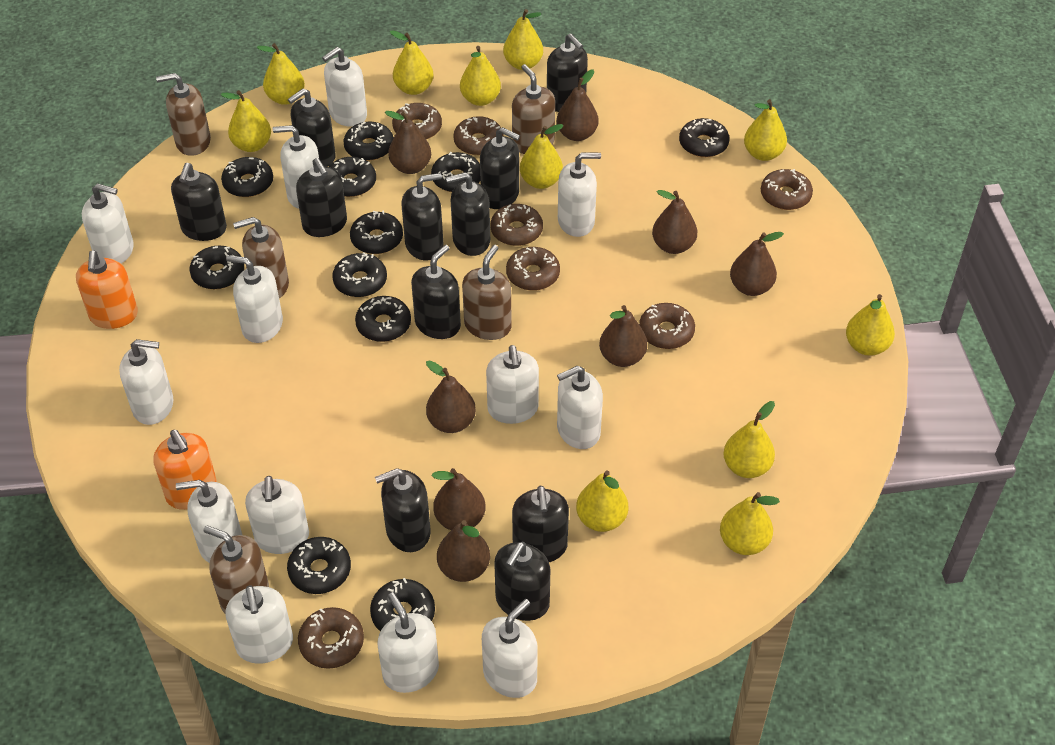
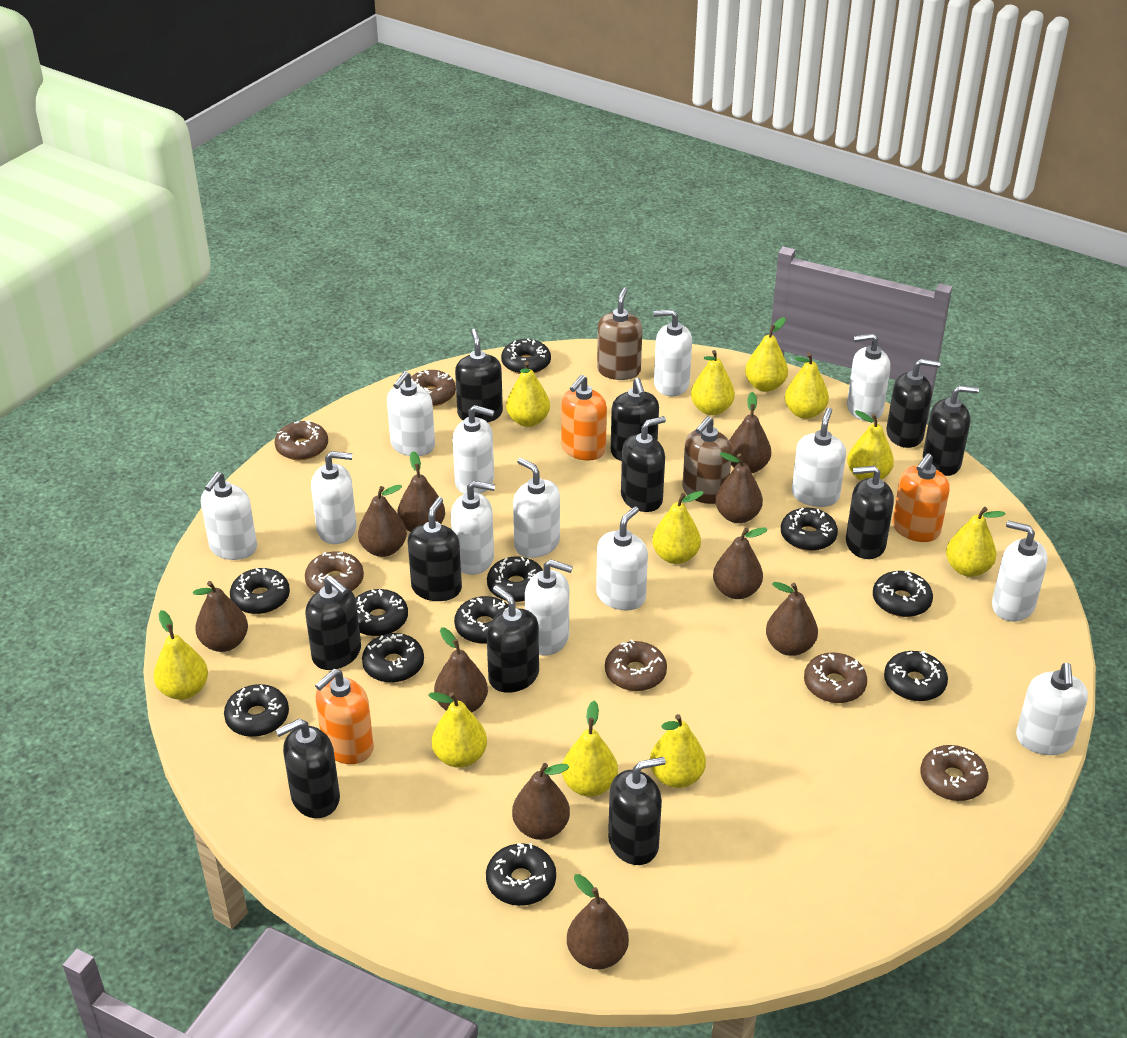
brown donut: 7 -> 6
brown pear: 8 -> 10
brown soap dispenser: 5 -> 2
orange soap dispenser: 2 -> 3

